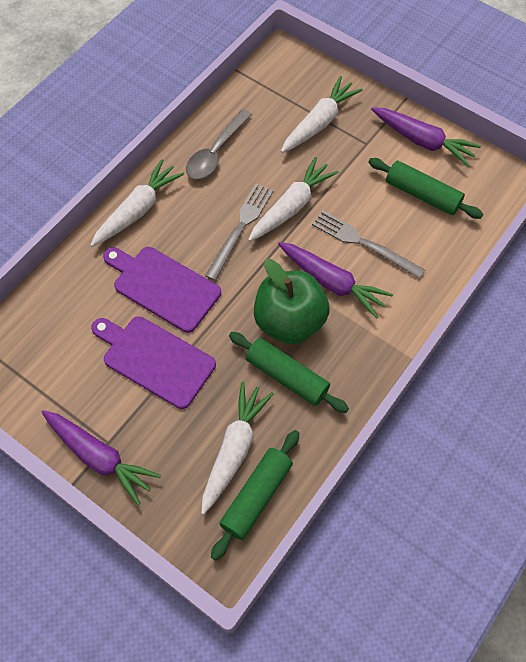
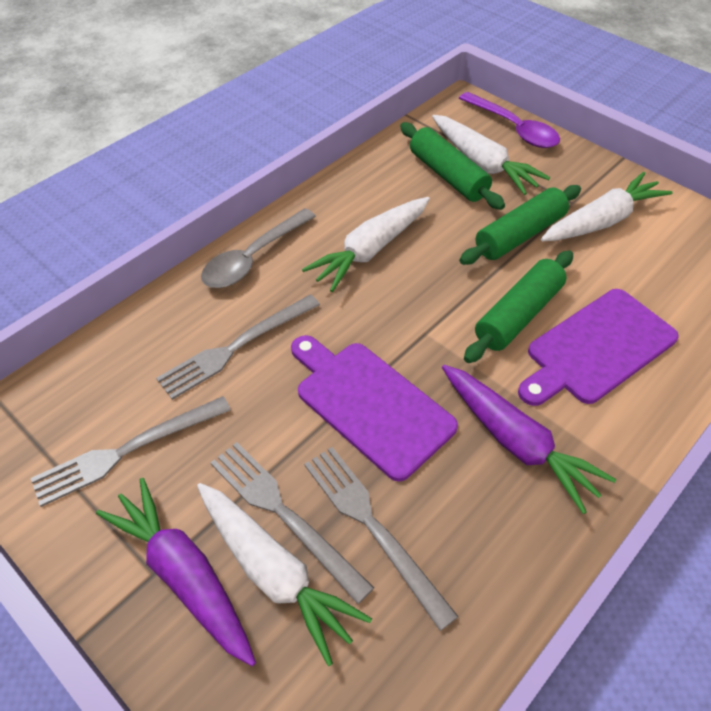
green apple: 1 -> 0
grey fork: 2 -> 4
purple carrot: 3 -> 2
purple spoon: 0 -> 1

